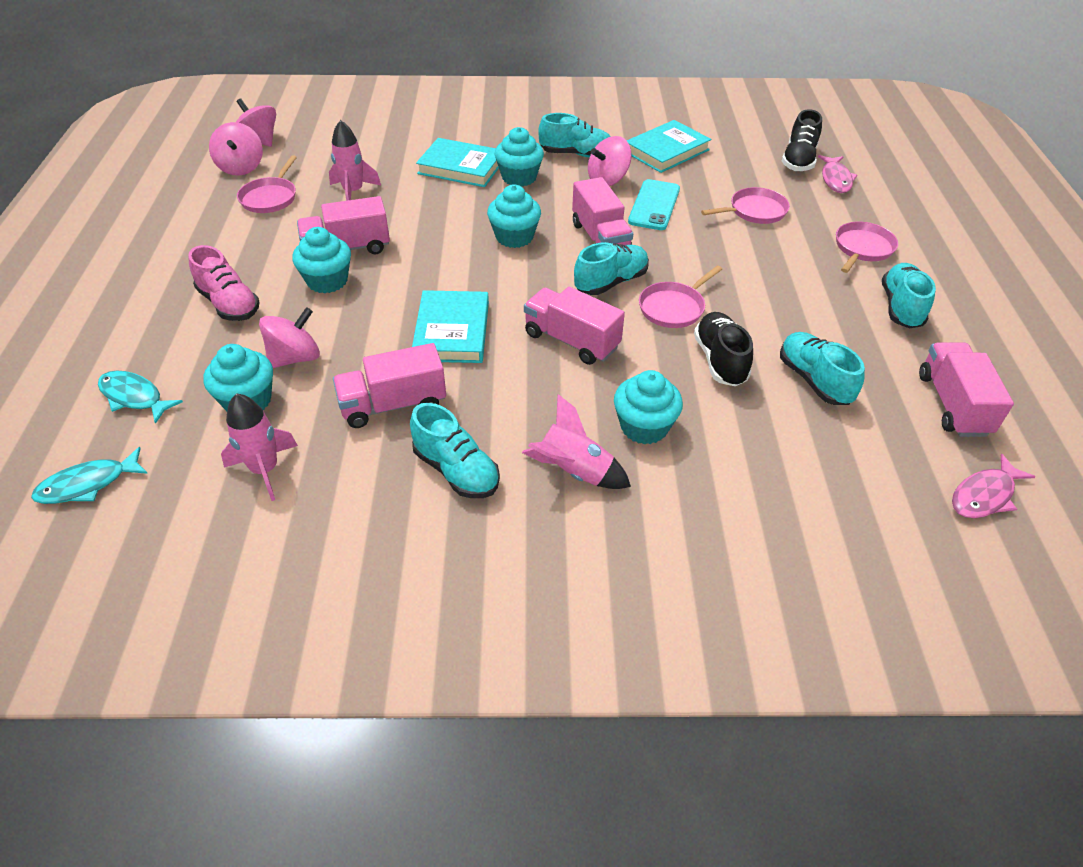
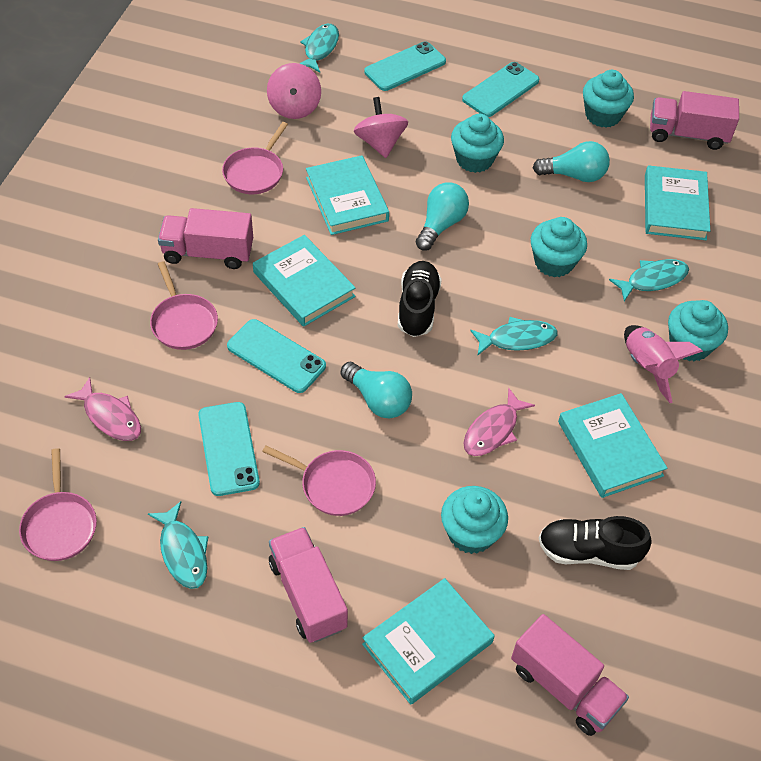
pink rocket: 3 -> 1
pink shoe: 1 -> 0
pink spinning top: 4 -> 2
pink truck: 5 -> 4
turquoise book: 3 -> 5
turquoise fish: 2 -> 4
turquoise light bulb: 0 -> 3
turquoise phone: 1 -> 4
turquoise shoe: 5 -> 0

